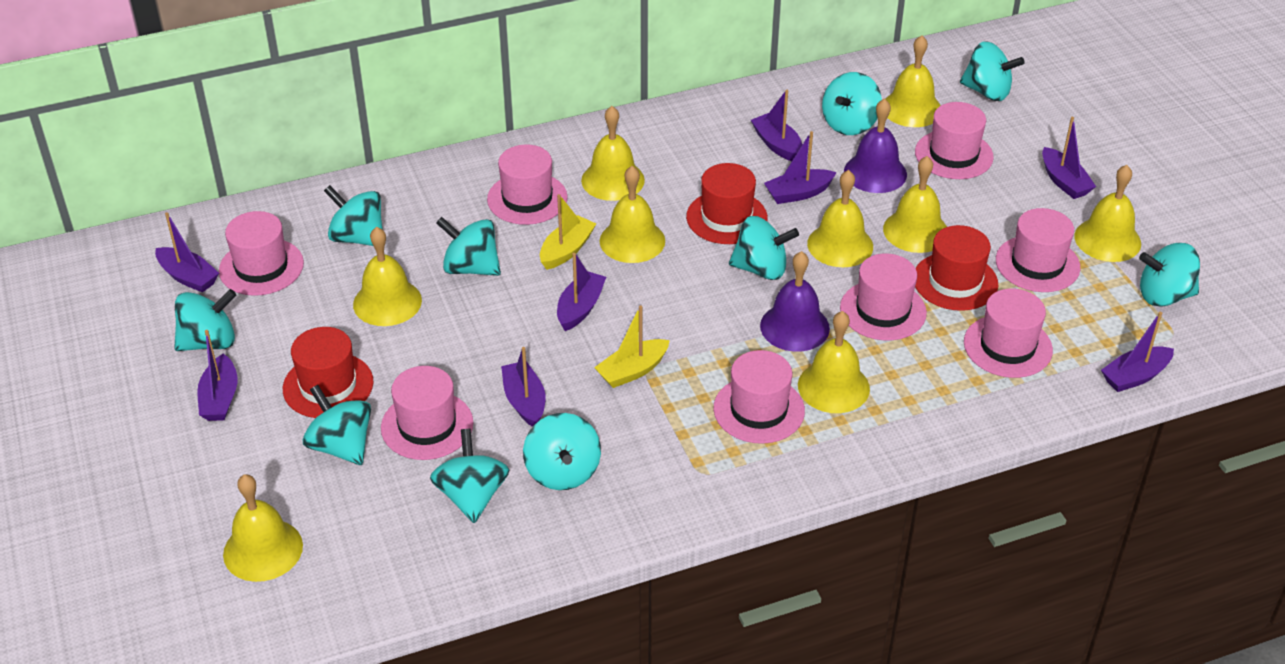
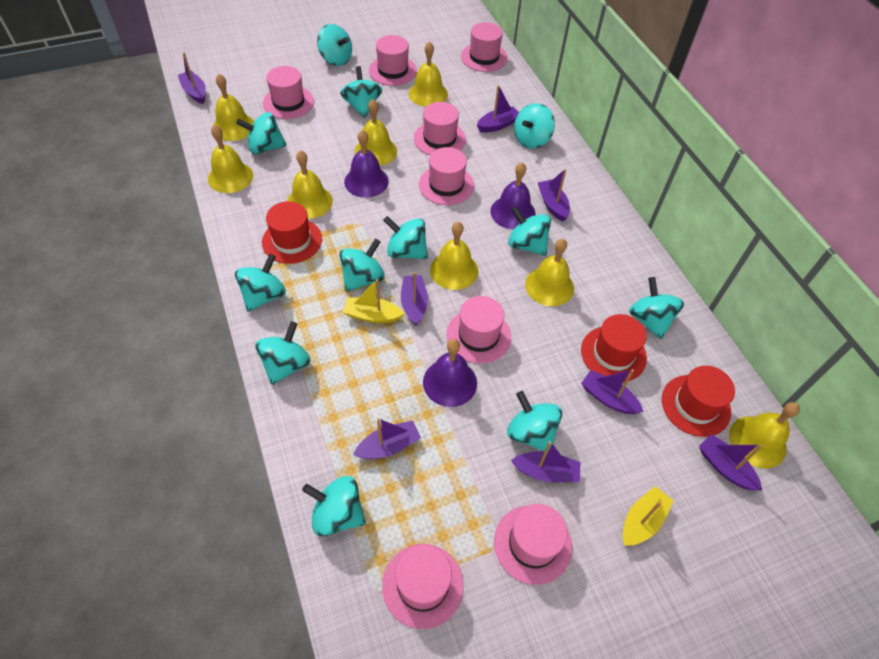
purple bell: 2 -> 3
turquoise spinning top: 10 -> 12
yellow bell: 9 -> 8

